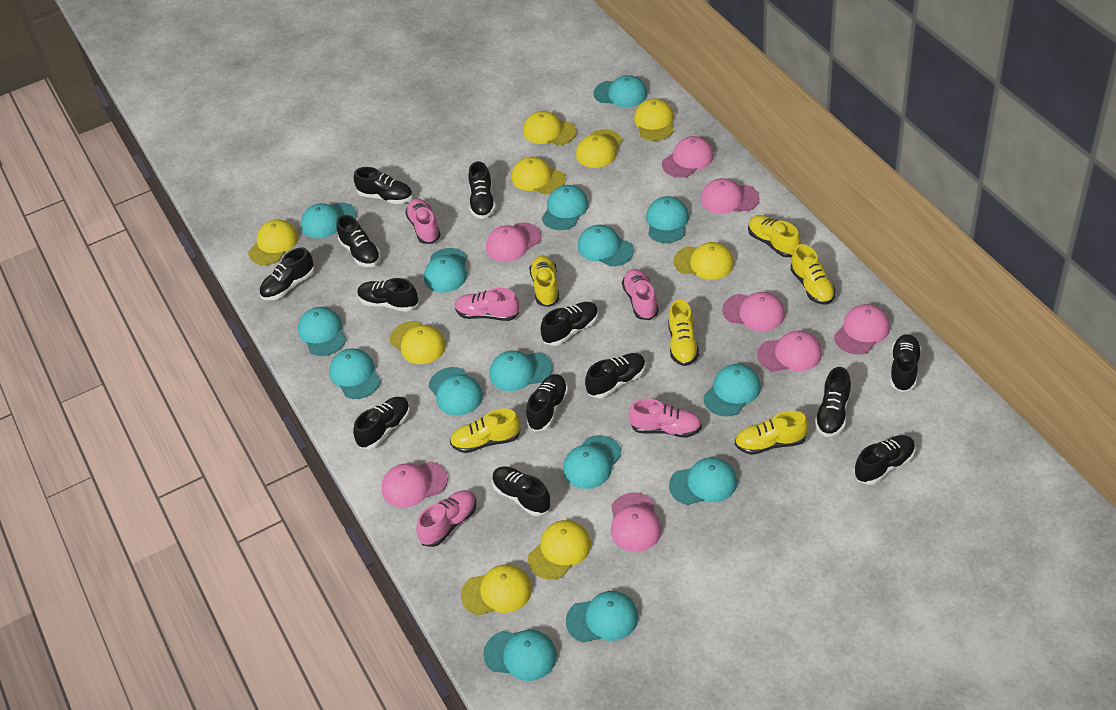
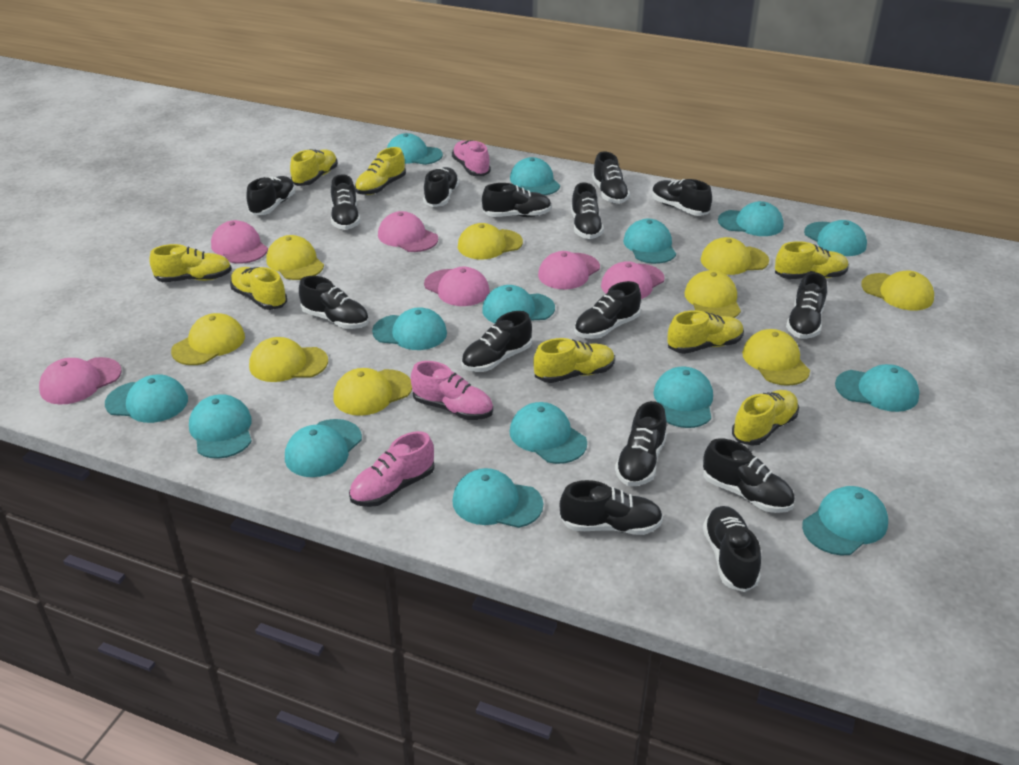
black shoe: 13 -> 15
pink cap: 8 -> 6
pink shoe: 5 -> 3
yellow shoe: 6 -> 8

